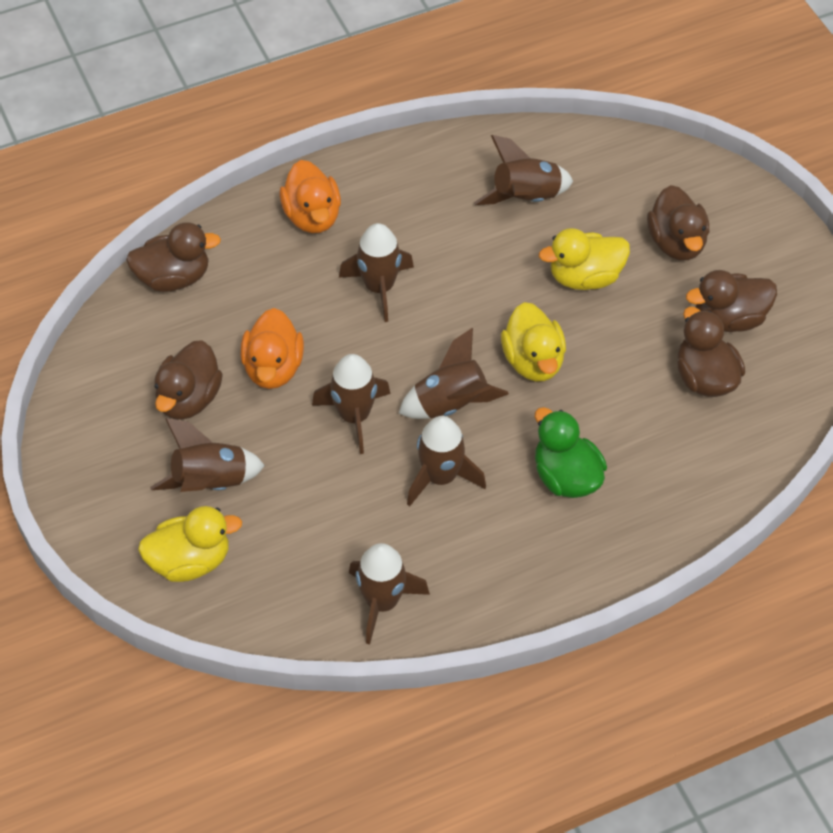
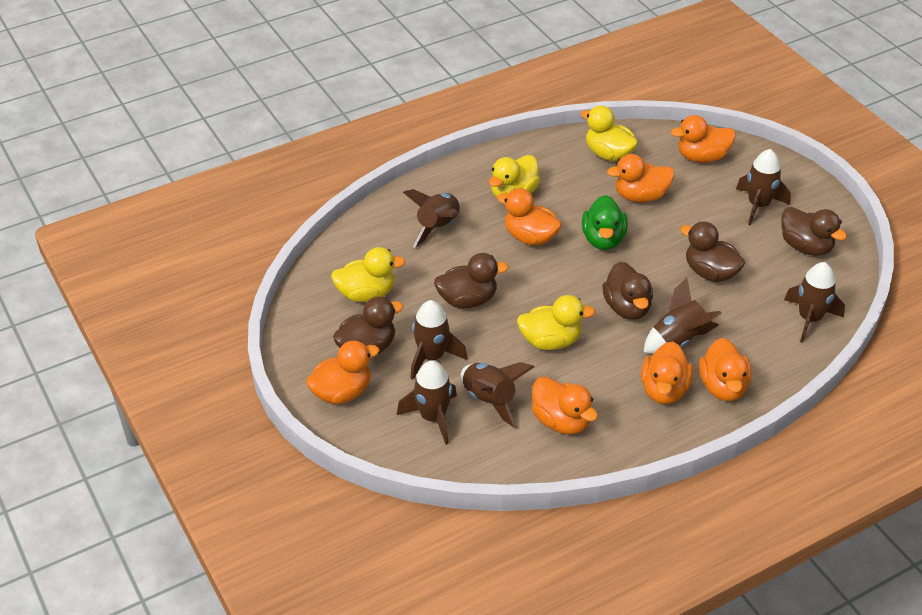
orange duck: 2 -> 7
yellow duck: 3 -> 4

